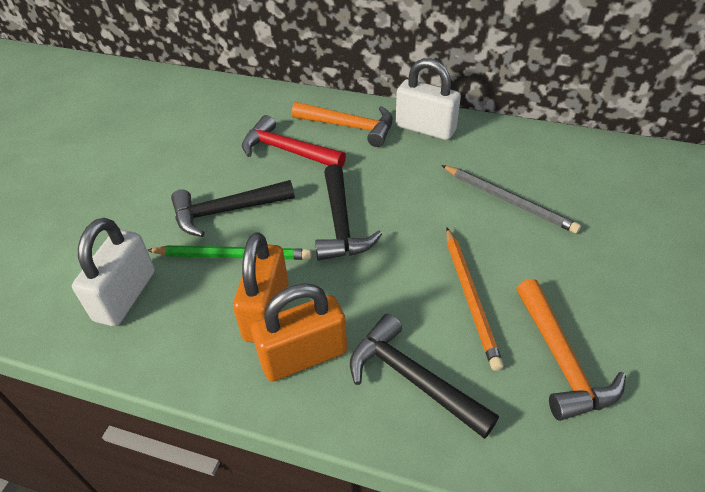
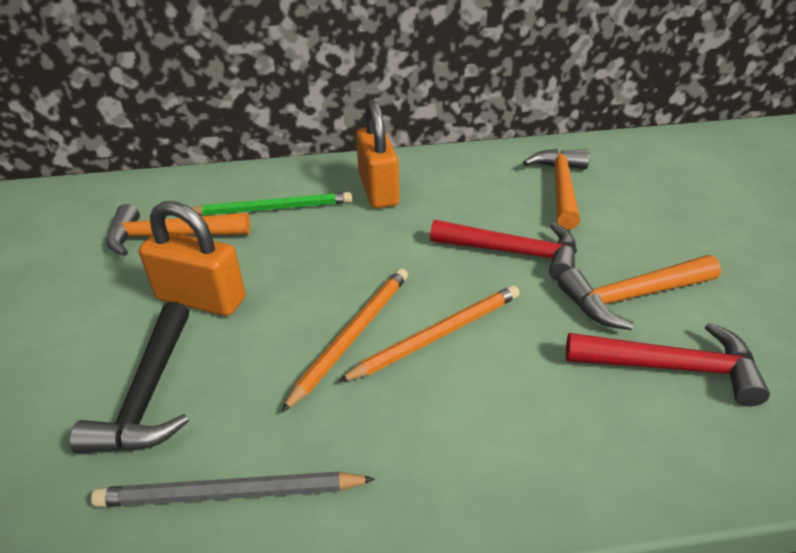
black hammer: 3 -> 1
orange hammer: 2 -> 3
orange pencil: 1 -> 2
red hammer: 1 -> 2
white padlock: 2 -> 0

